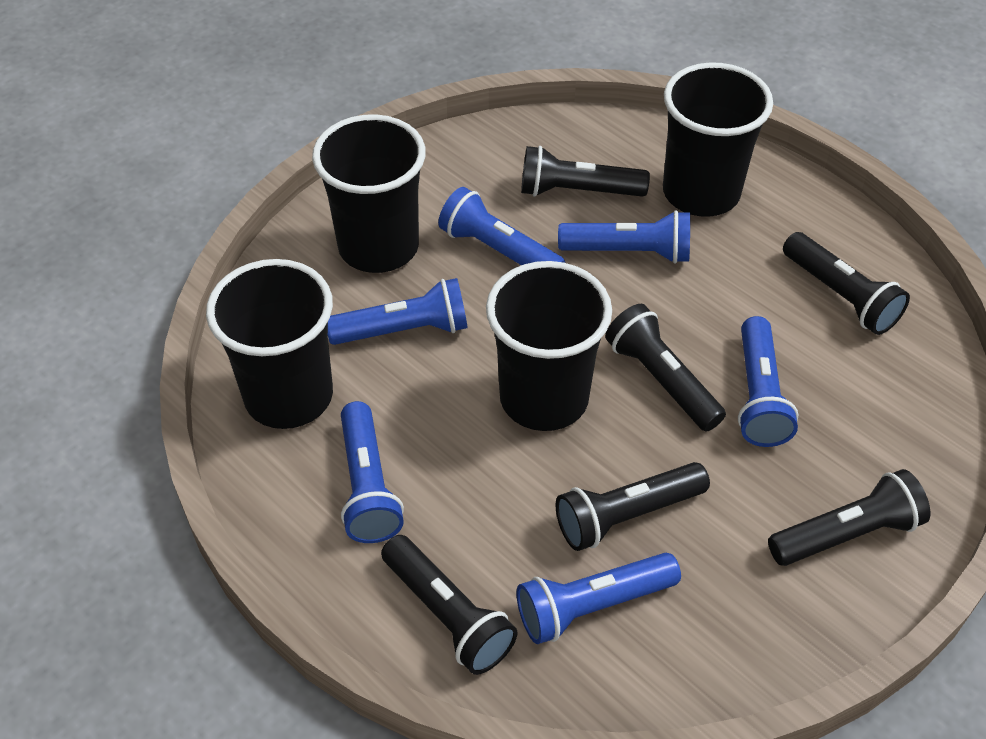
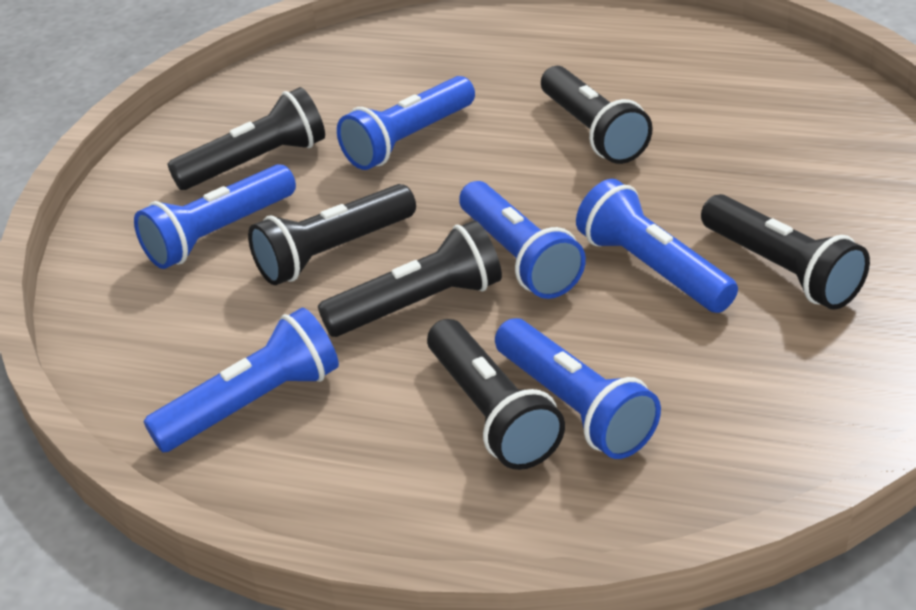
black cup: 4 -> 0

